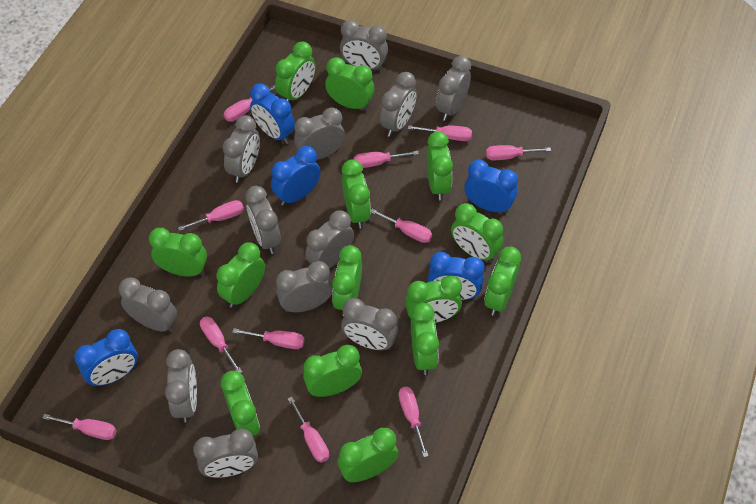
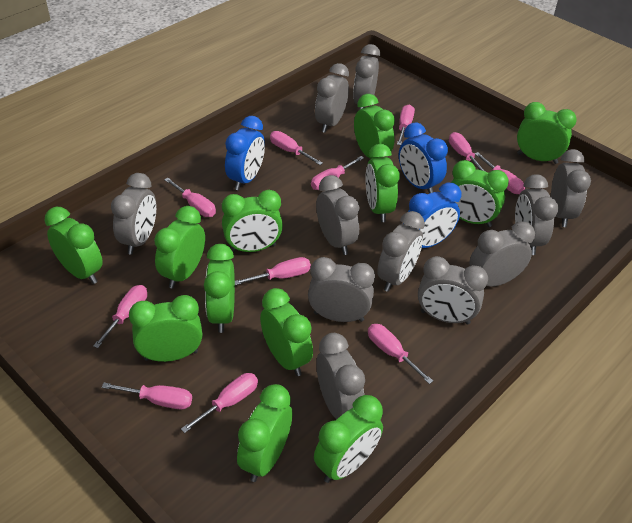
blue clock: 5 -> 3
green clock: 14 -> 12
grey clock: 12 -> 11

